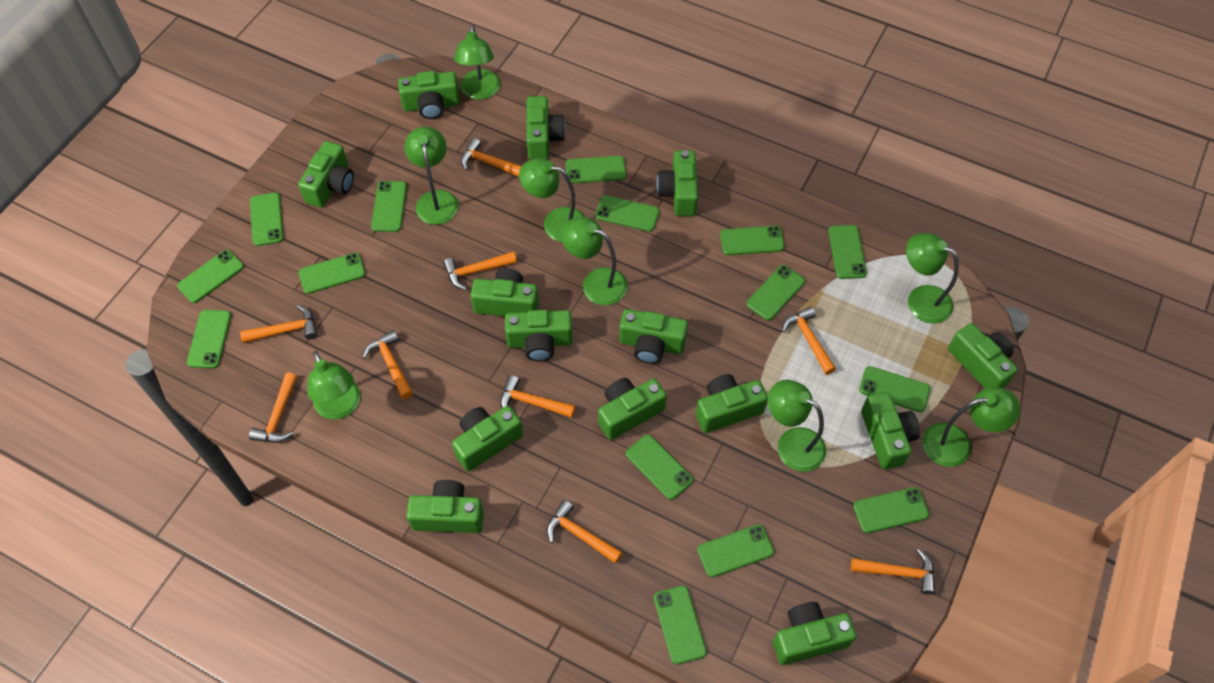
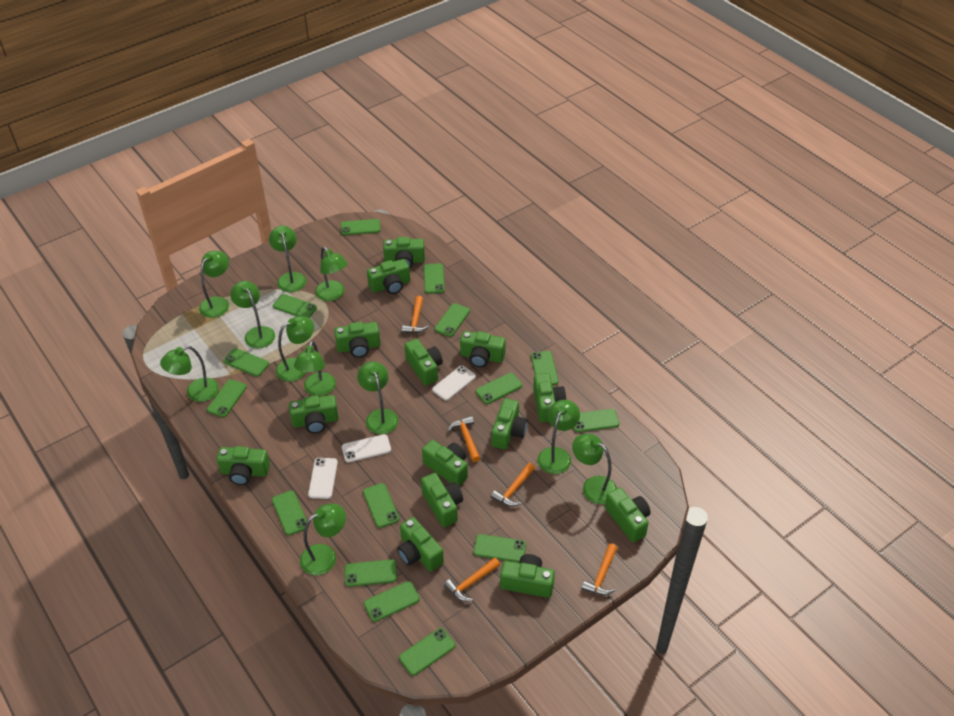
green lamp: 8 -> 11
orange hammer: 9 -> 5
white phone: 0 -> 3

